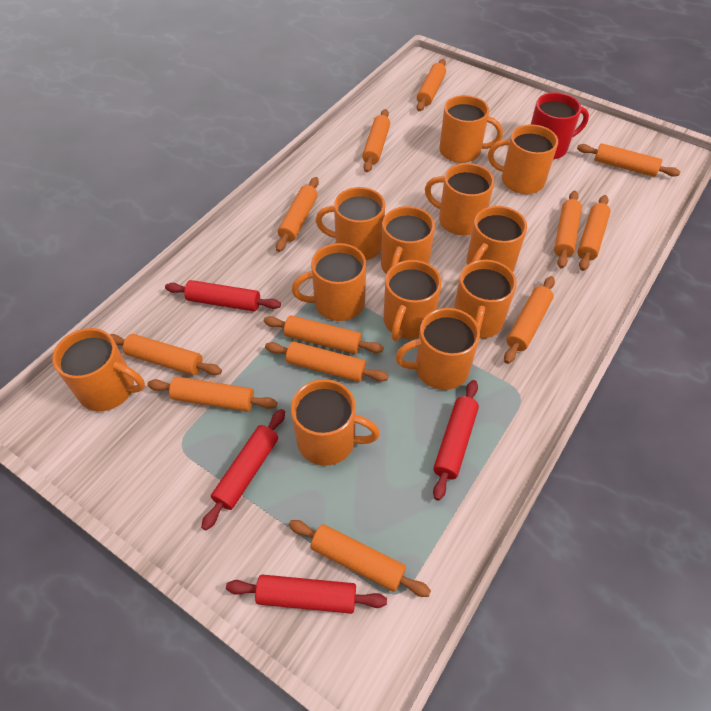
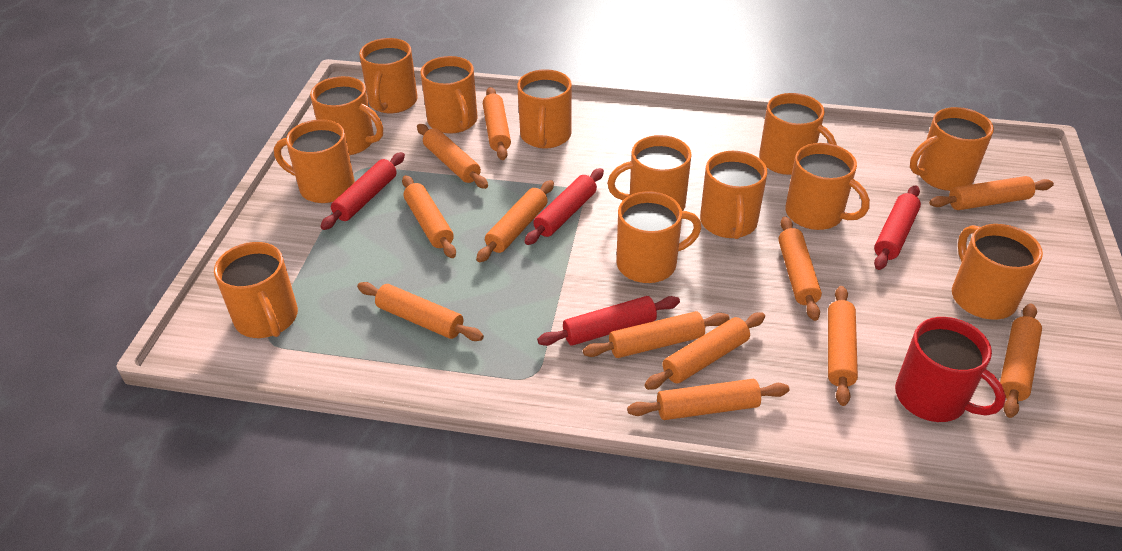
orange mug: 12 -> 13

